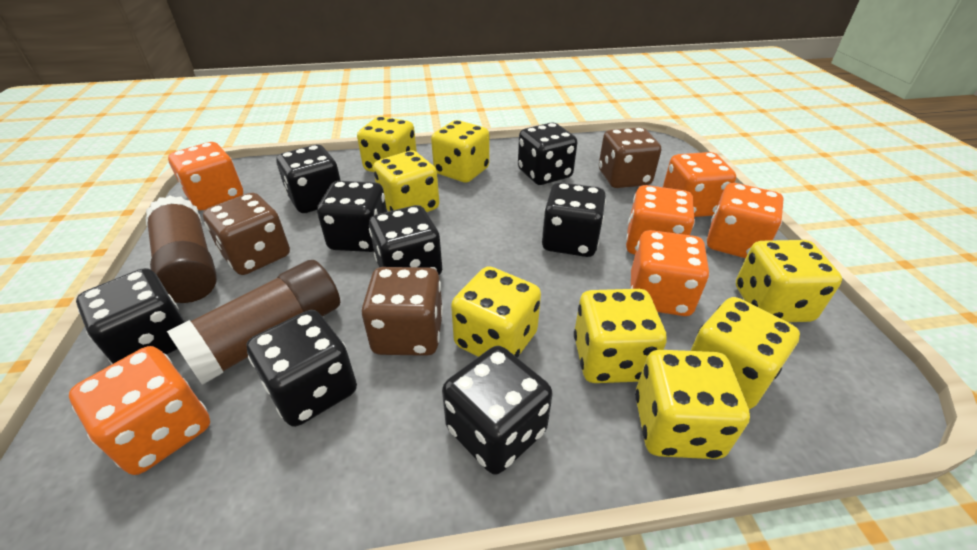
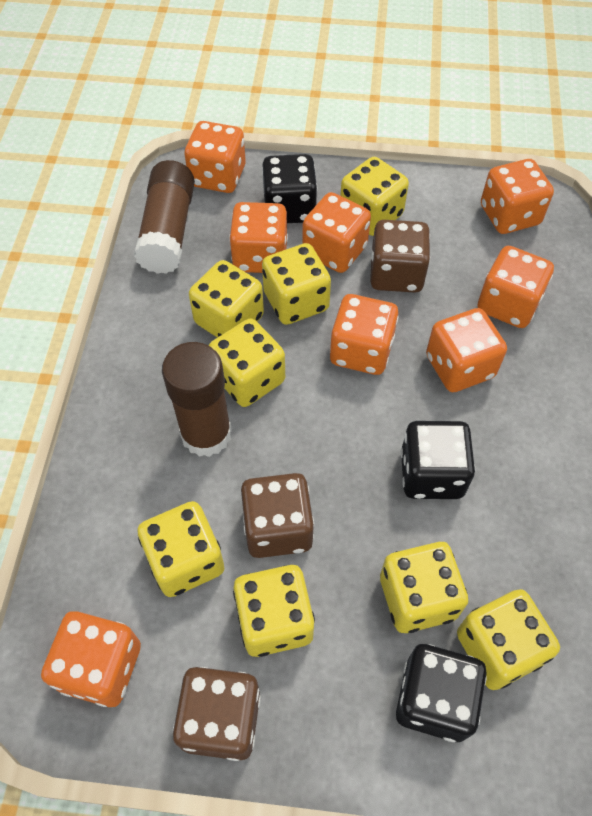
black dice: 8 -> 3
orange dice: 6 -> 8

